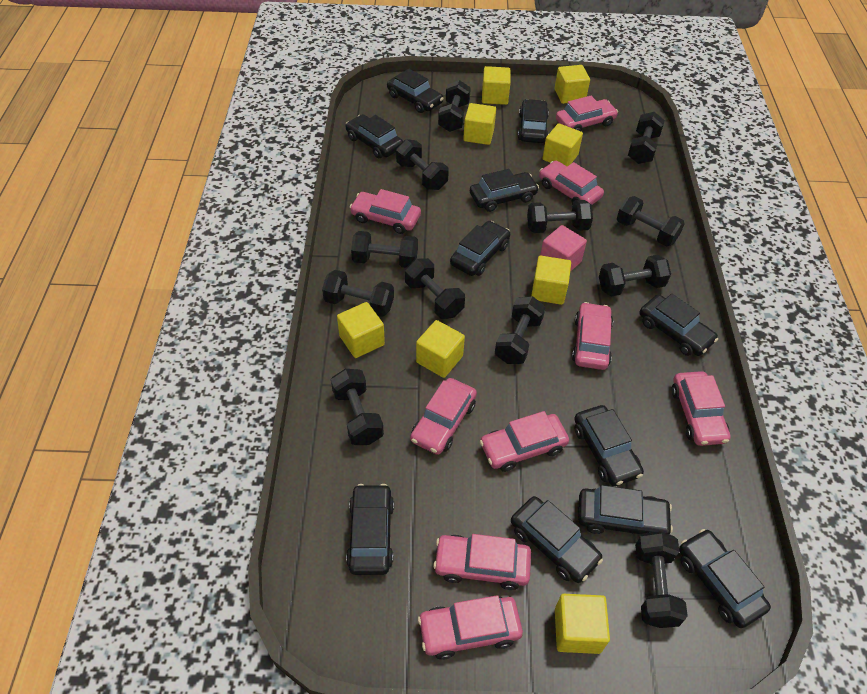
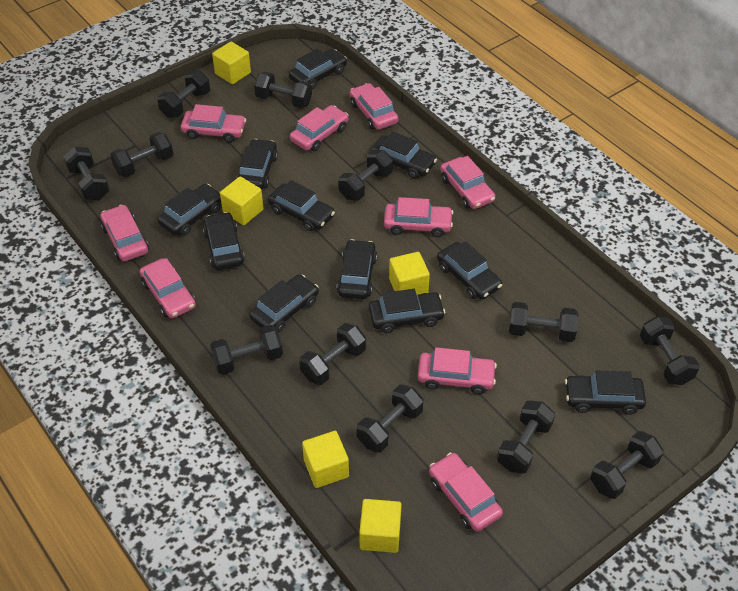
pink cube: 1 -> 0
yellow cube: 8 -> 5

